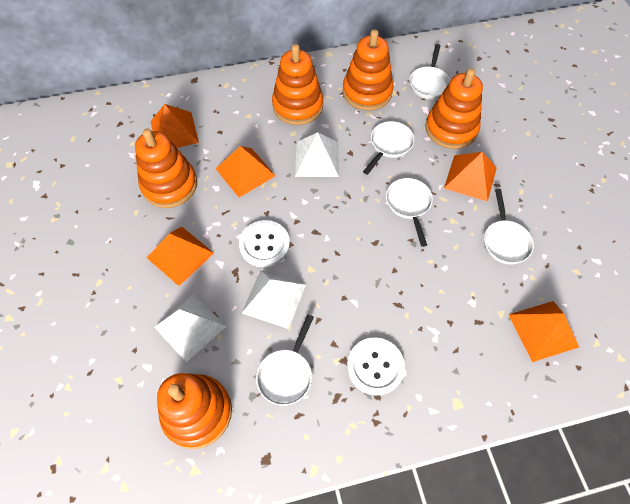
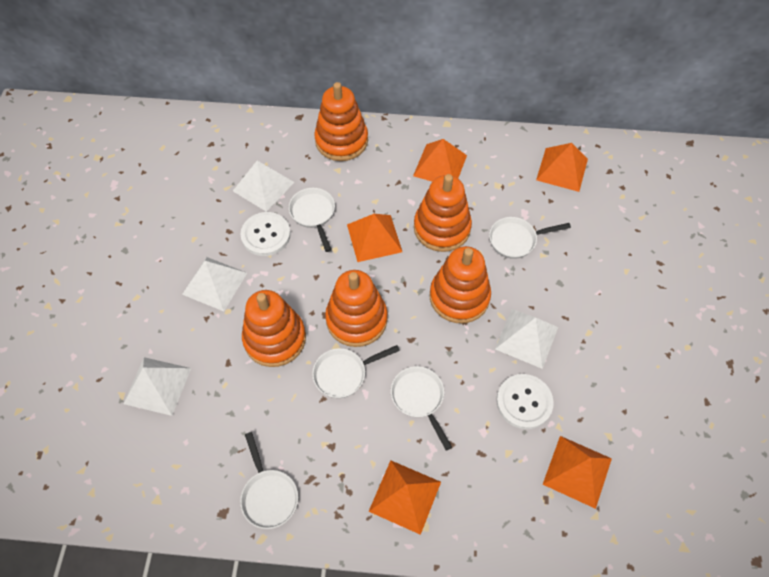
white pyramid: 3 -> 4

